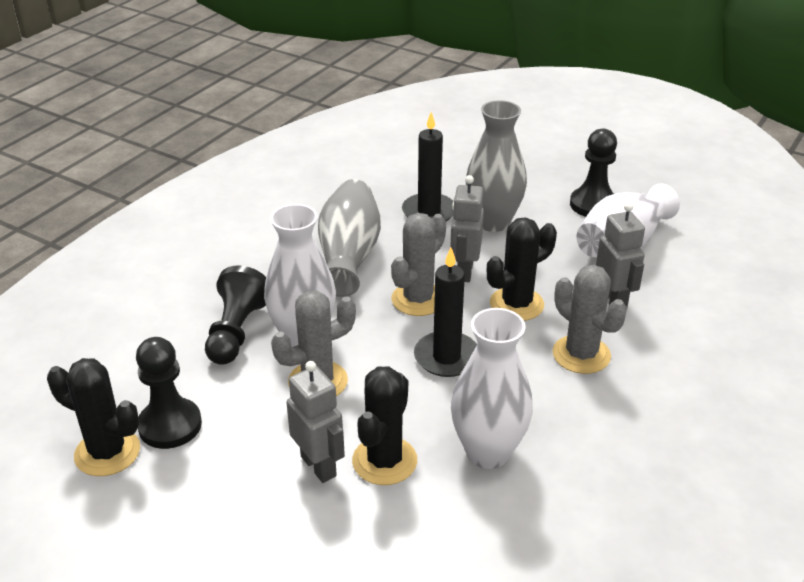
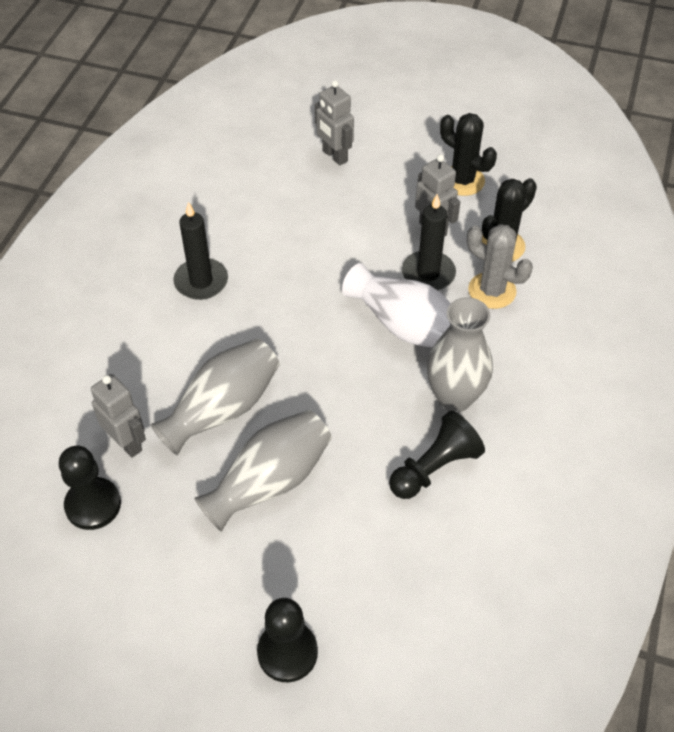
black cactus: 3 -> 2
grey cactus: 3 -> 1
grey vase: 2 -> 3
white vase: 3 -> 1

